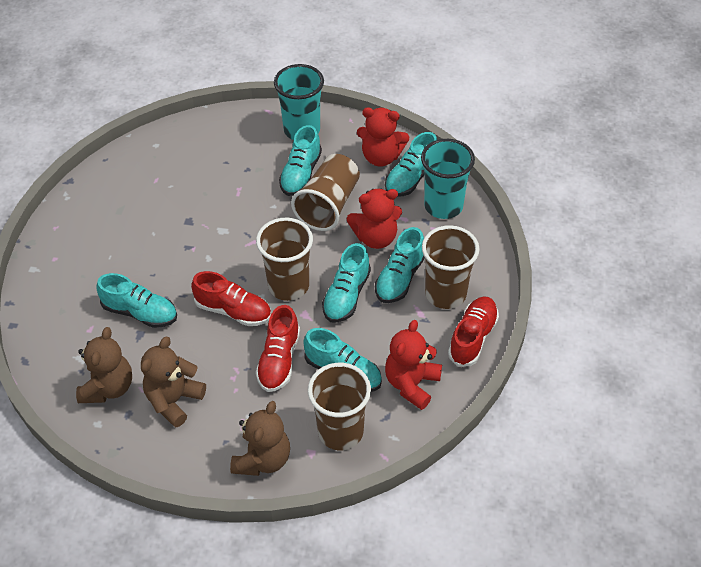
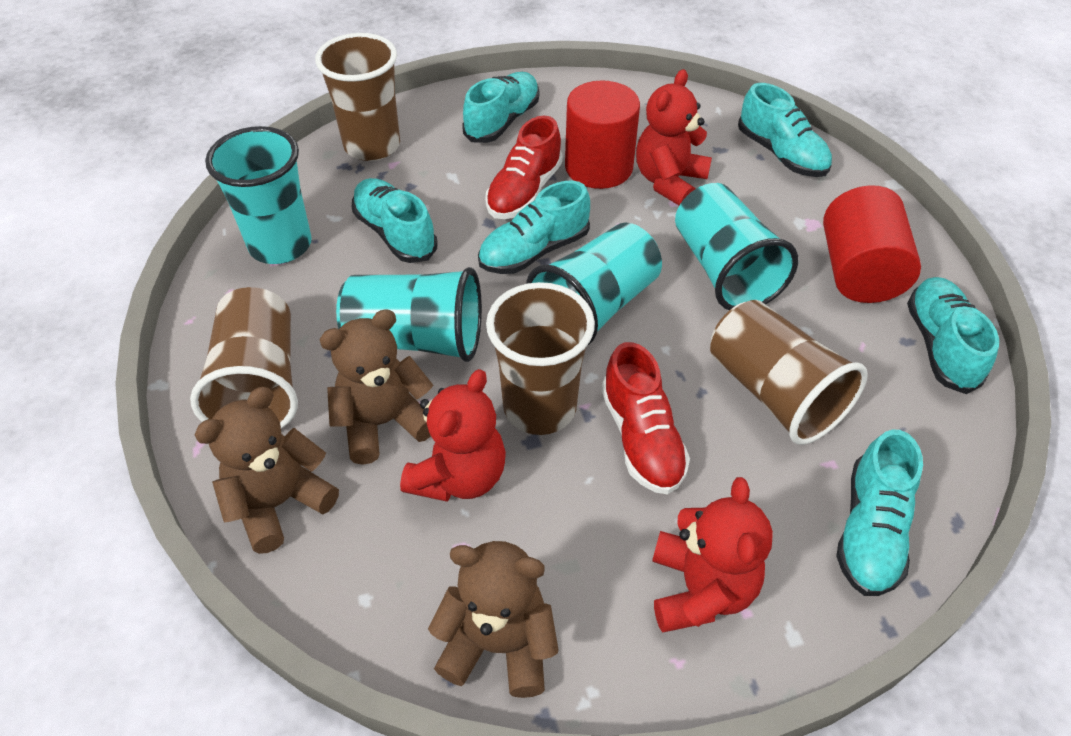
red cylinder: 0 -> 2
red shoe: 3 -> 2
turquoise cup: 2 -> 4

